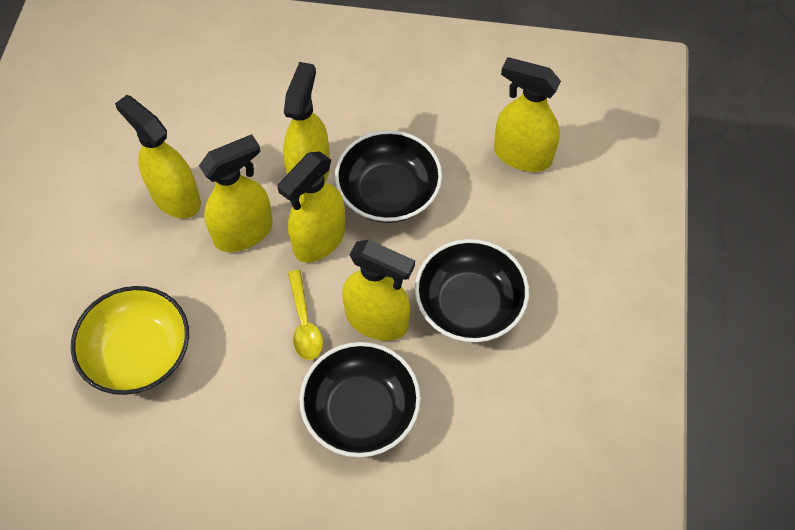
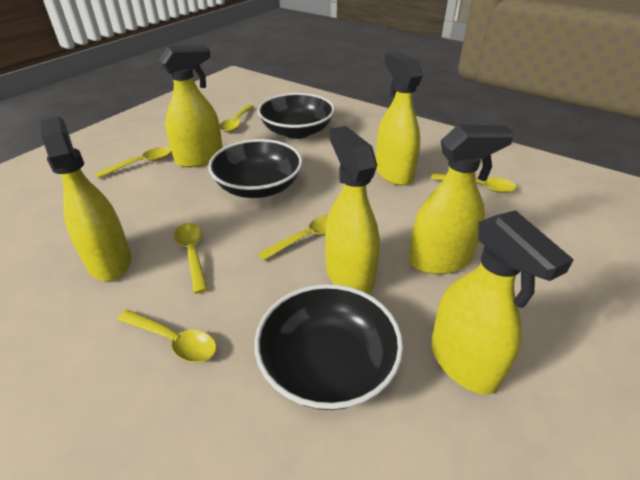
yellow bowl: 1 -> 0
yellow spoon: 1 -> 6

